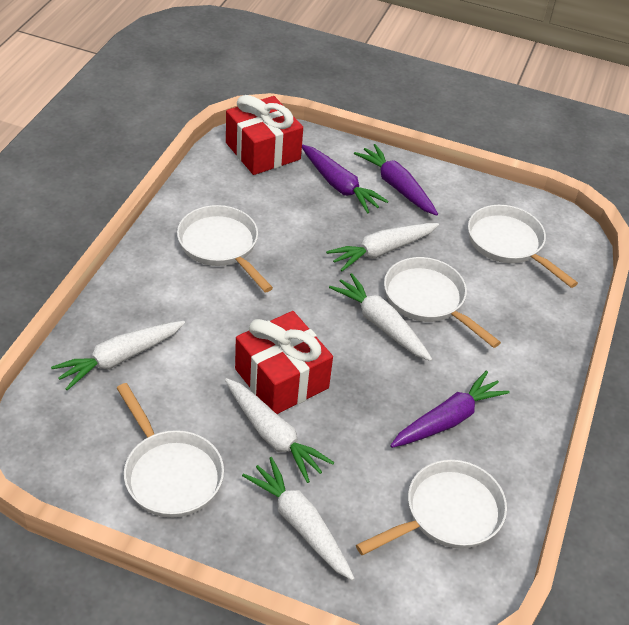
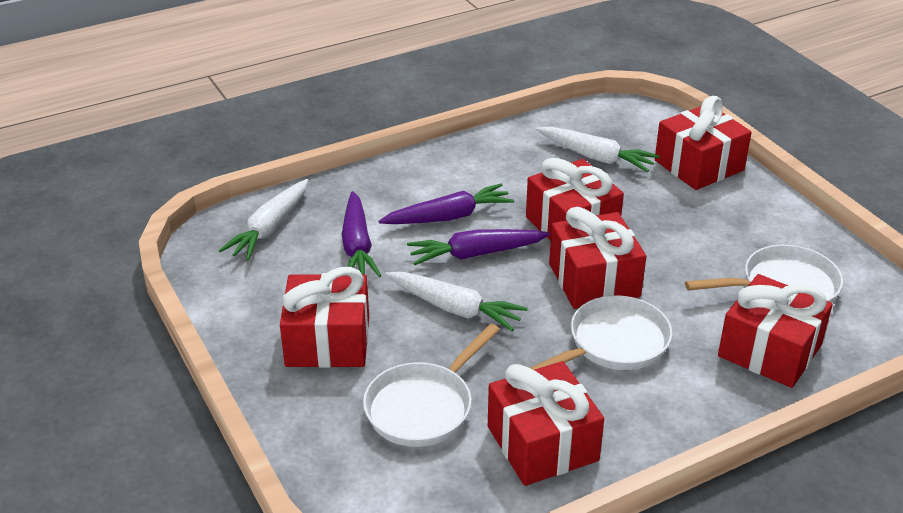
red gift: 2 -> 6
white carrot: 5 -> 3
white pan: 5 -> 3

